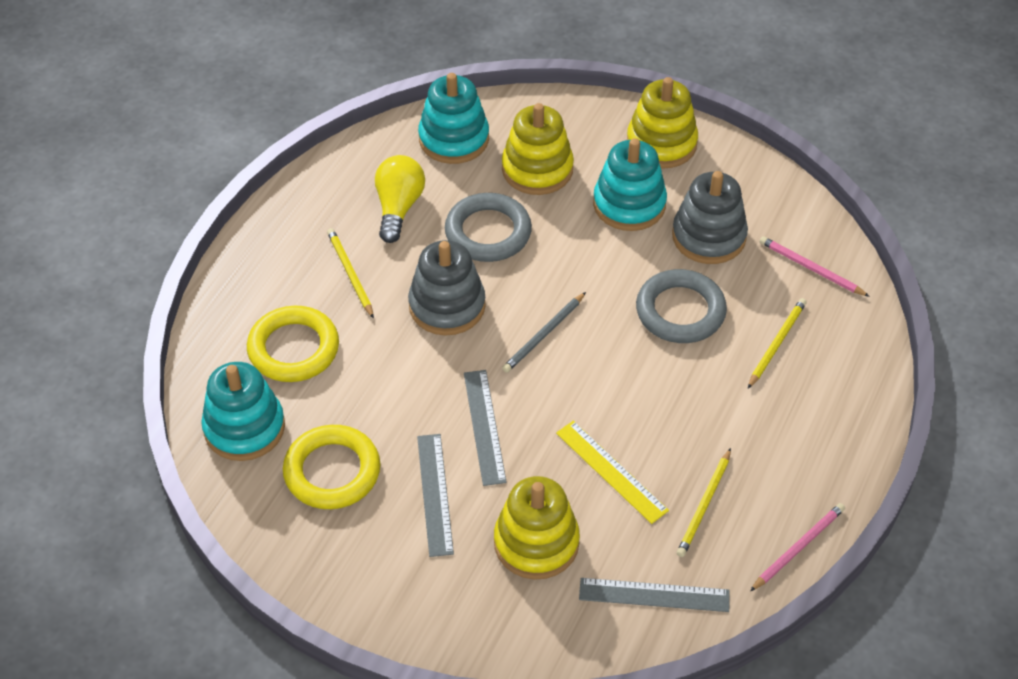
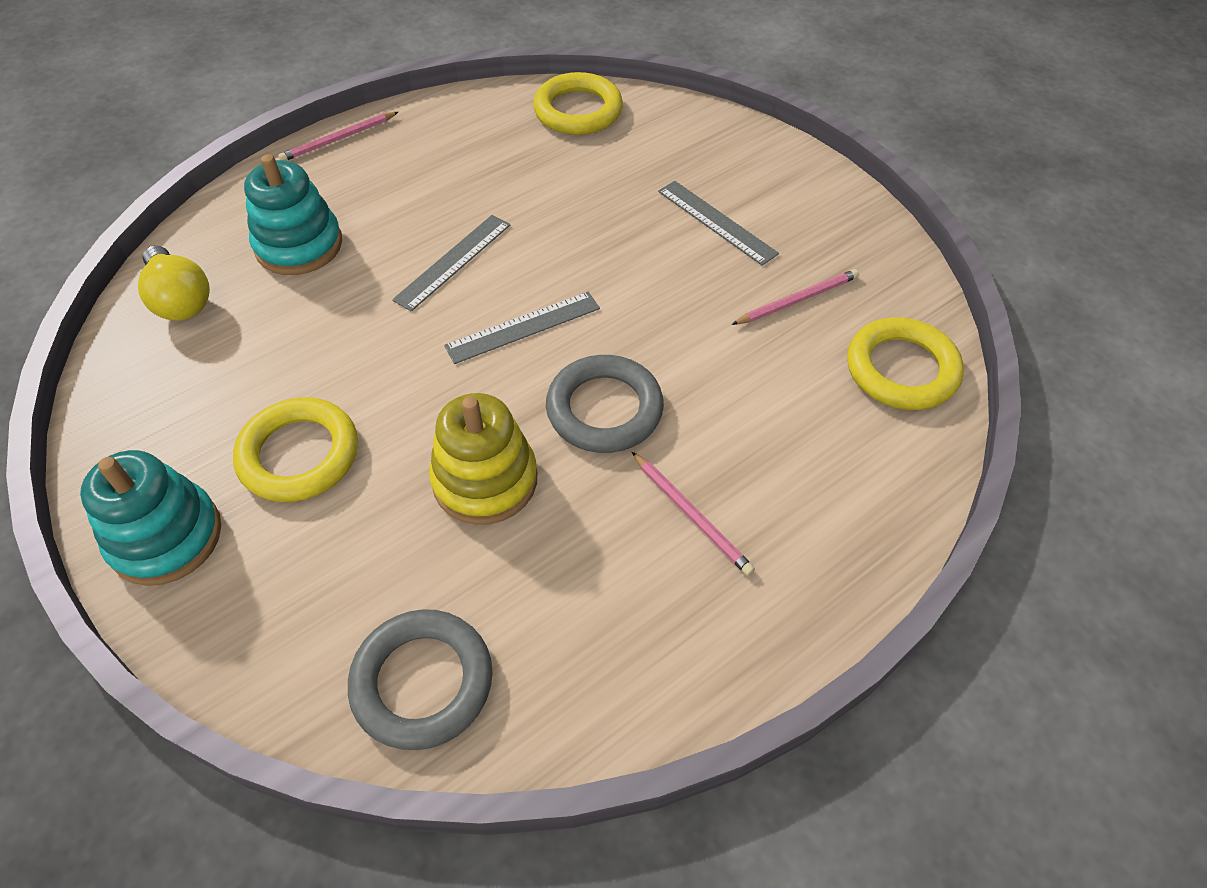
grey pencil: 1 -> 0
grey stacking toy: 2 -> 0
pink pencil: 2 -> 3
turquoise stacking toy: 3 -> 2
yellow pencil: 3 -> 0
yellow ring: 2 -> 3
yellow ruler: 1 -> 0
yellow stacking toy: 3 -> 1

